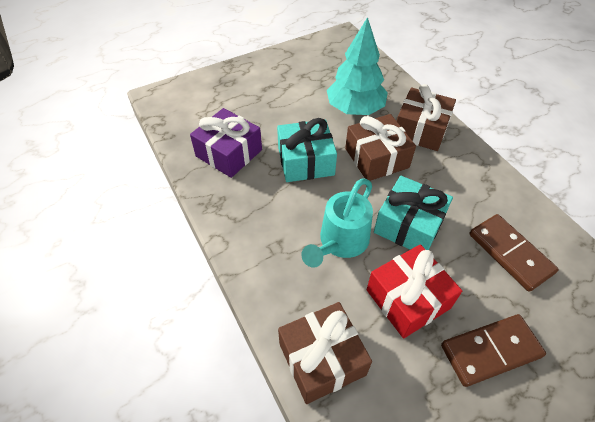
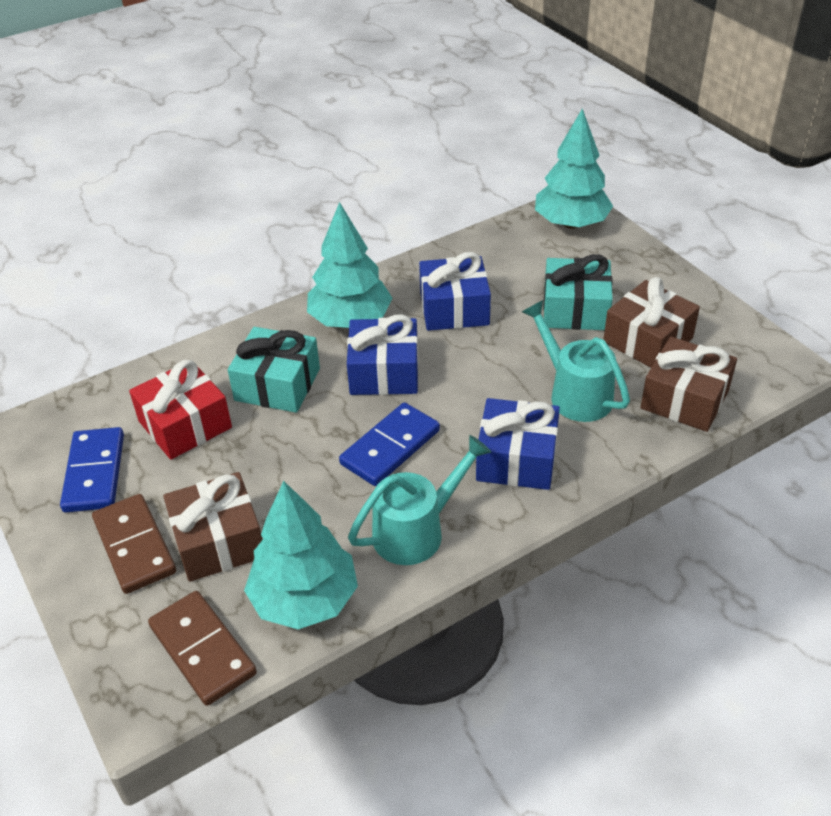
blue domino: 0 -> 2
blue gift: 0 -> 3
purple gift: 1 -> 0
turquoise tree: 1 -> 3
turquoise watering can: 1 -> 2

